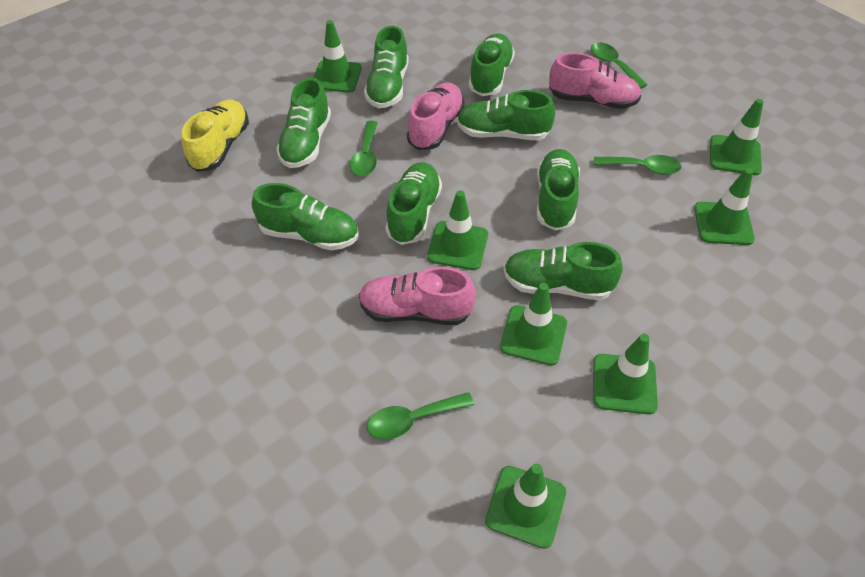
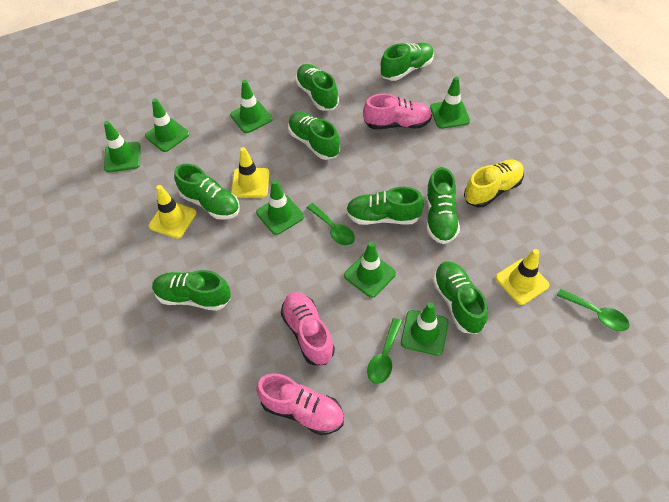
green spoon: 4 -> 3
yellow traffic cone: 0 -> 3

